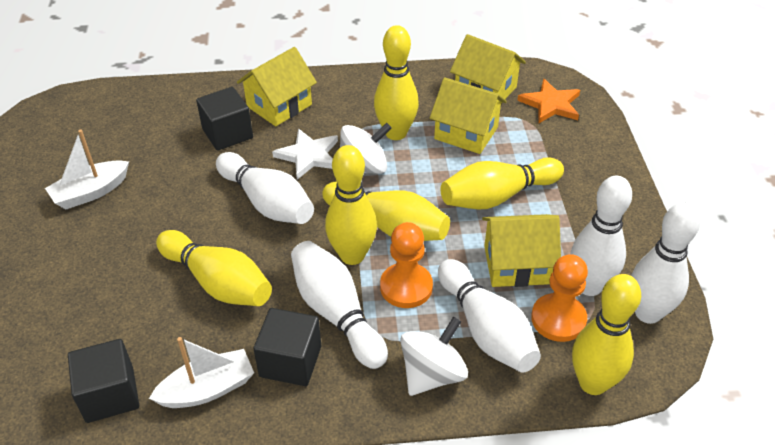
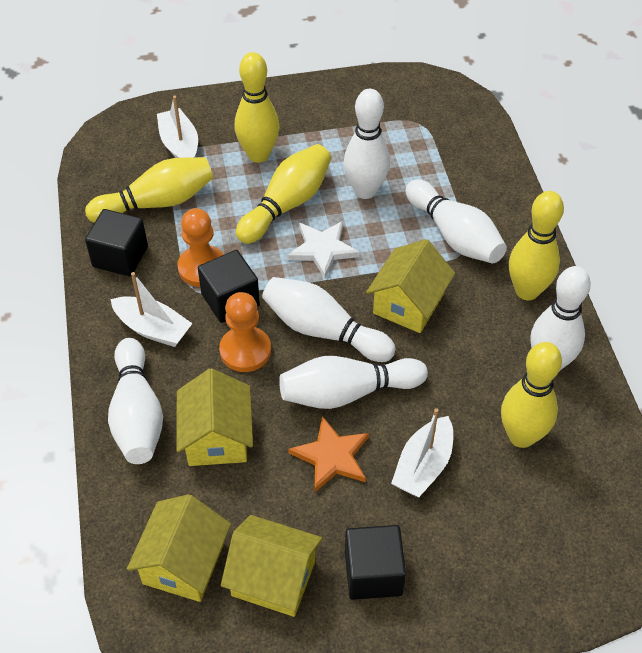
white boat: 2 -> 3
white bowling pin: 5 -> 6
white spinning top: 2 -> 0
yellow bowling pin: 6 -> 5

